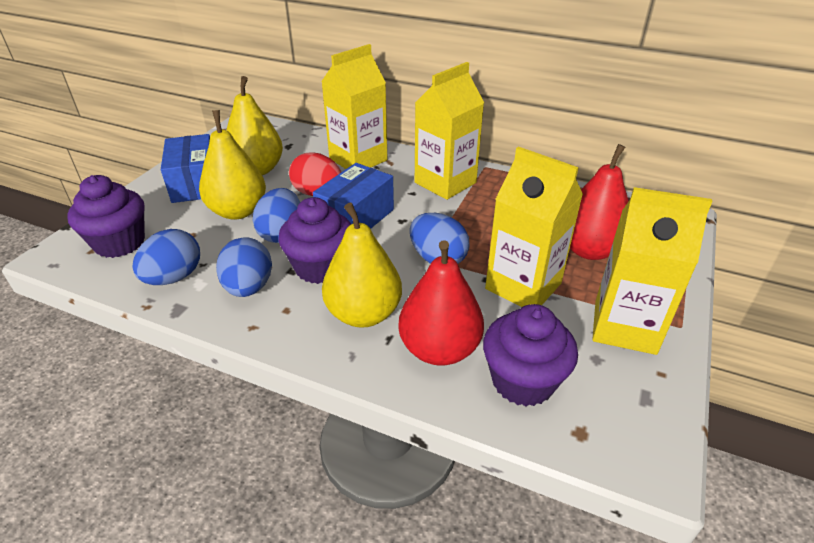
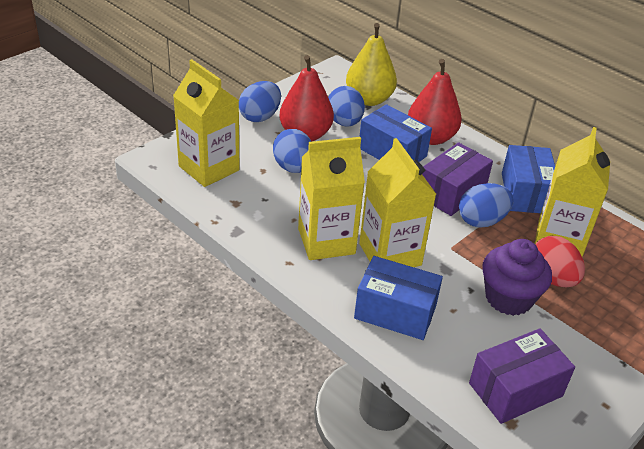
blue box: 2 -> 3
purple box: 0 -> 2
purple cupcake: 3 -> 1
yellow pear: 3 -> 1

